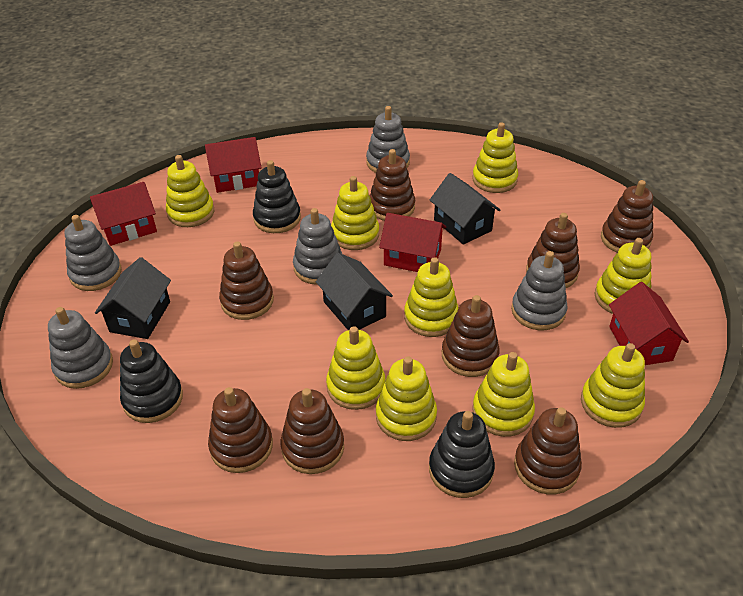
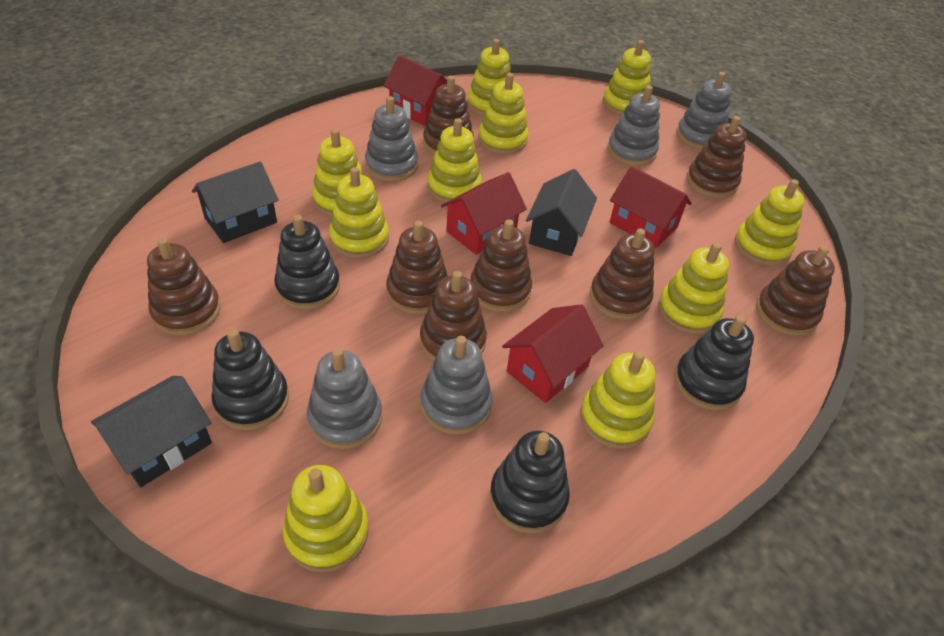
black stacking toy: 3 -> 4
yellow stacking toy: 9 -> 10

